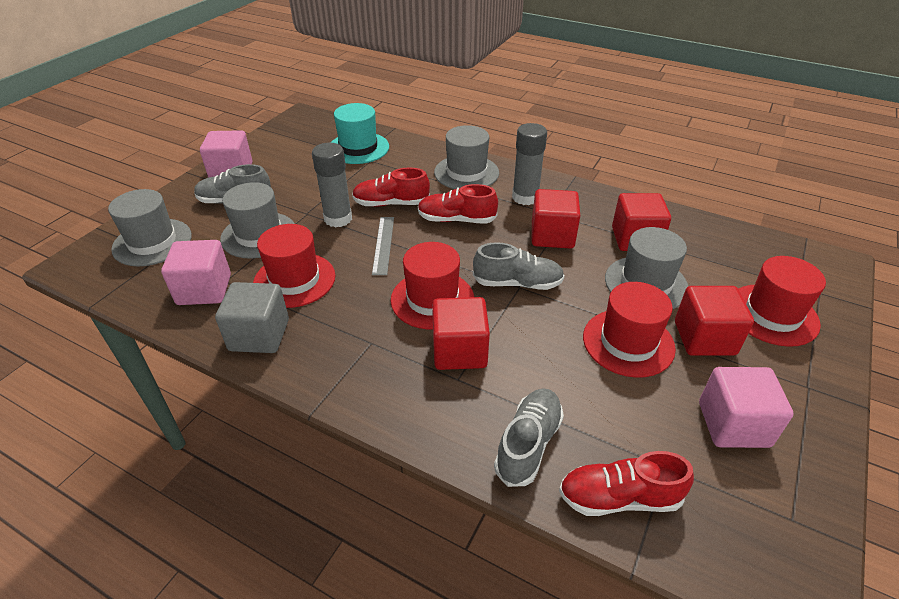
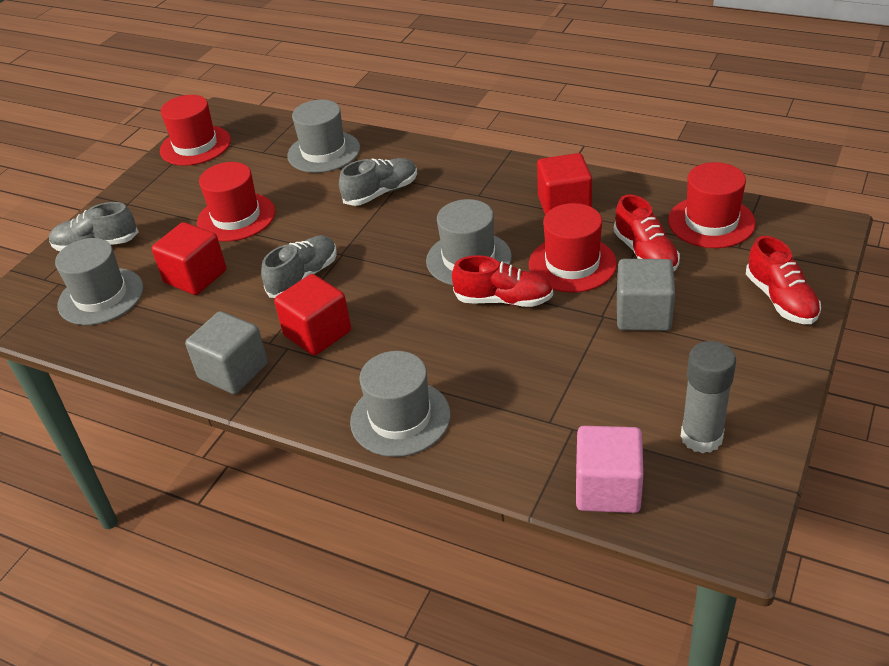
grey cube: 1 -> 2
grey glue stick: 2 -> 1
grey ruler: 1 -> 0
pink cube: 3 -> 1
red cube: 4 -> 3
turquoise hat: 1 -> 0

